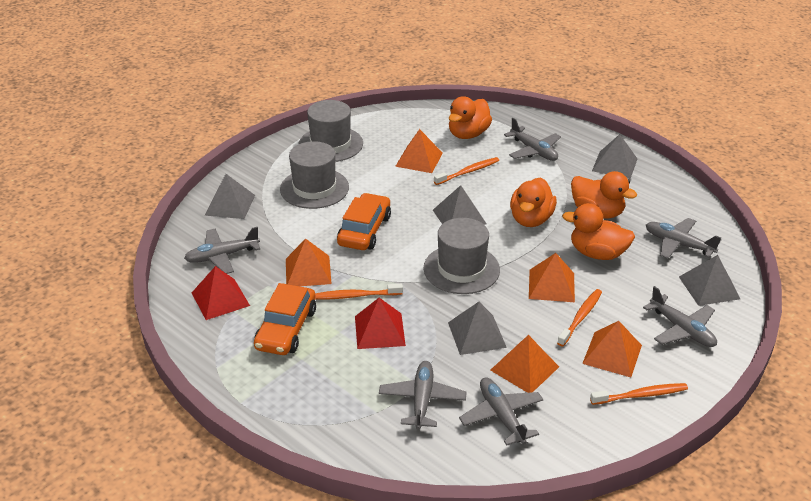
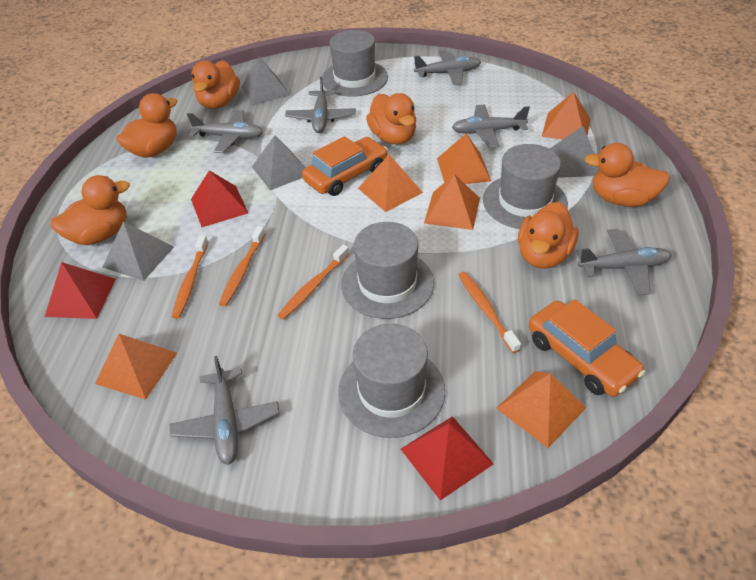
grey hat: 3 -> 4
grey pyramid: 5 -> 4
orange duck: 4 -> 6
orange pyramid: 5 -> 6
red pyramid: 2 -> 3

